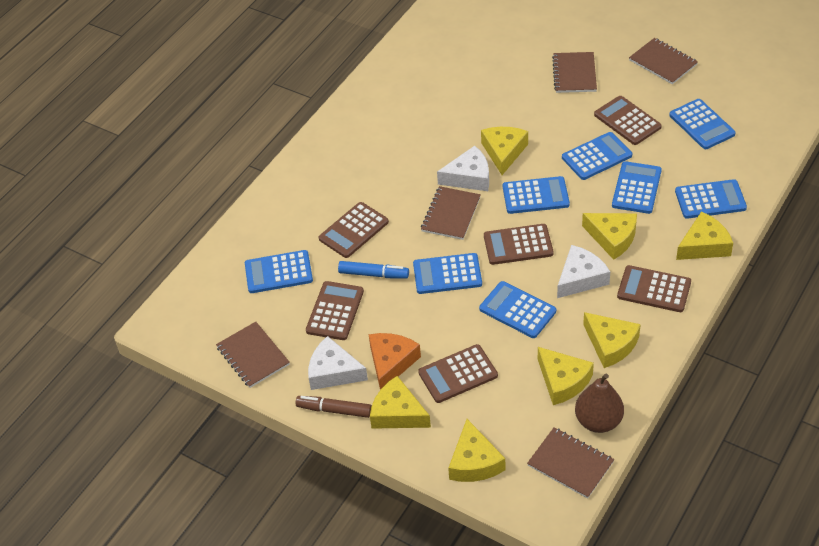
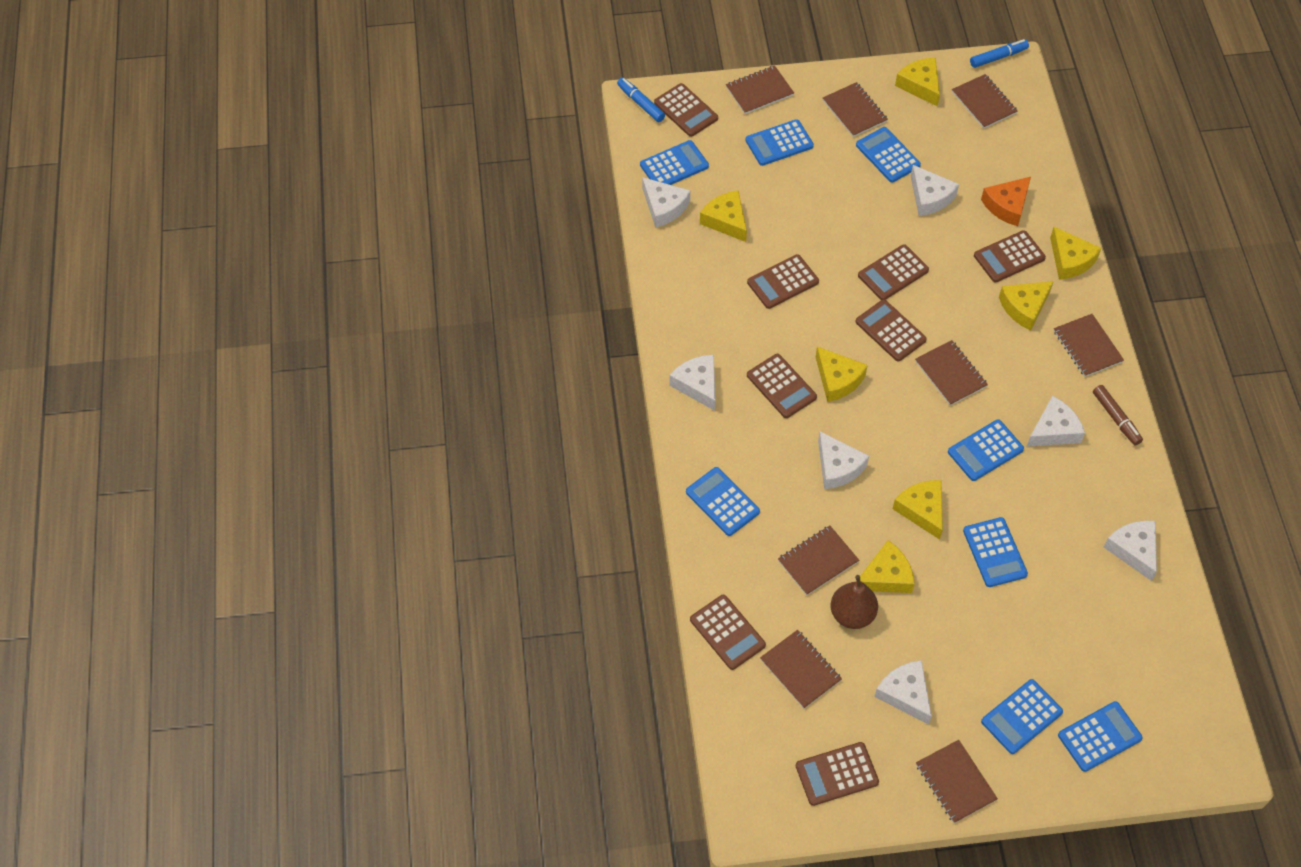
blue marker: 1 -> 2
brown calculator: 6 -> 8
brown notebook: 5 -> 8
white cheese: 3 -> 7

